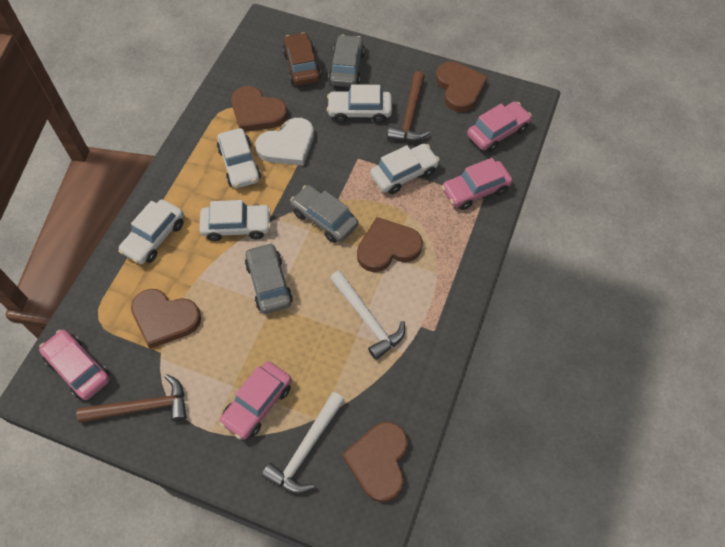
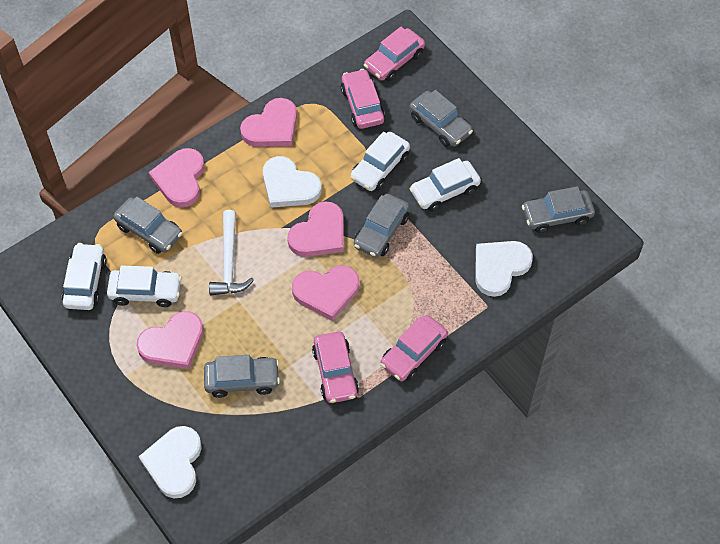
brown car: 1 -> 0
brown hammer: 2 -> 0
brown heart: 5 -> 0
grey car: 3 -> 5
pink heart: 0 -> 5
white car: 5 -> 4
white hammer: 2 -> 1
white heart: 1 -> 3

